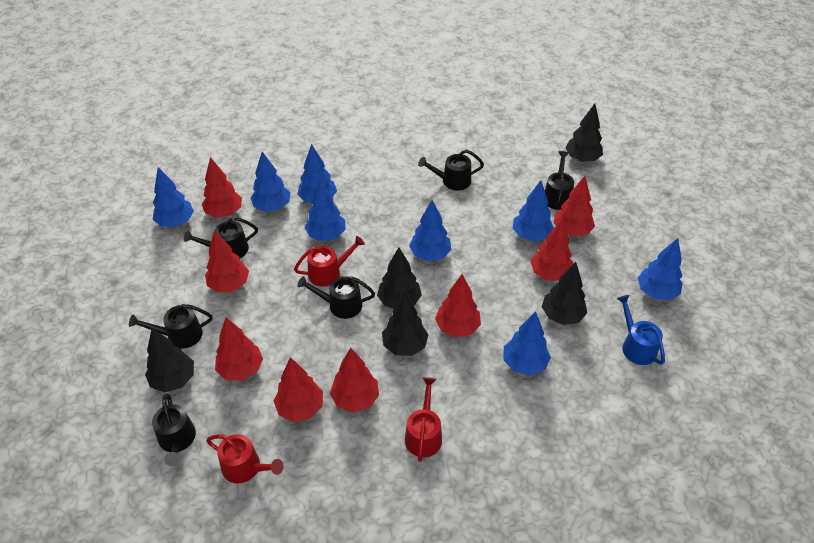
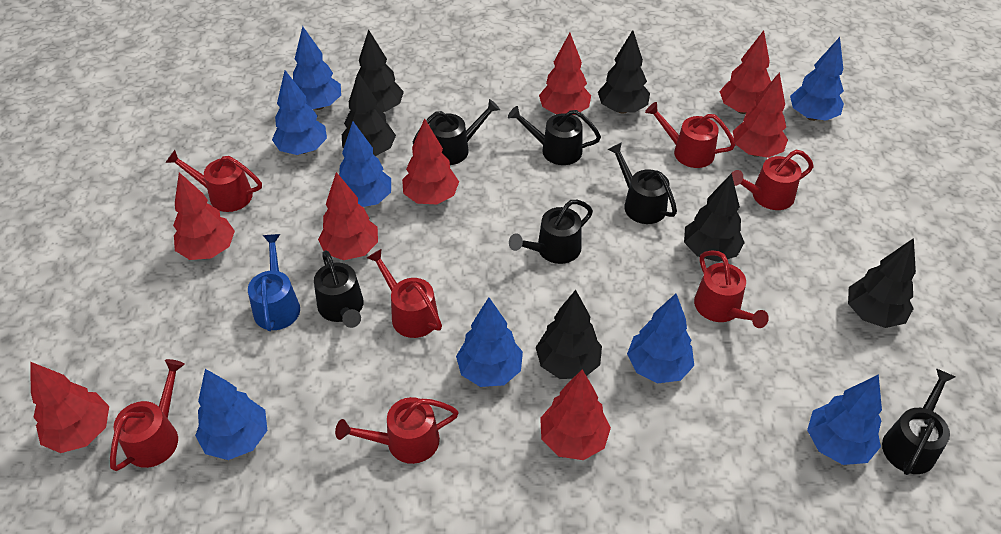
black tree: 5 -> 6
red watering can: 3 -> 7

